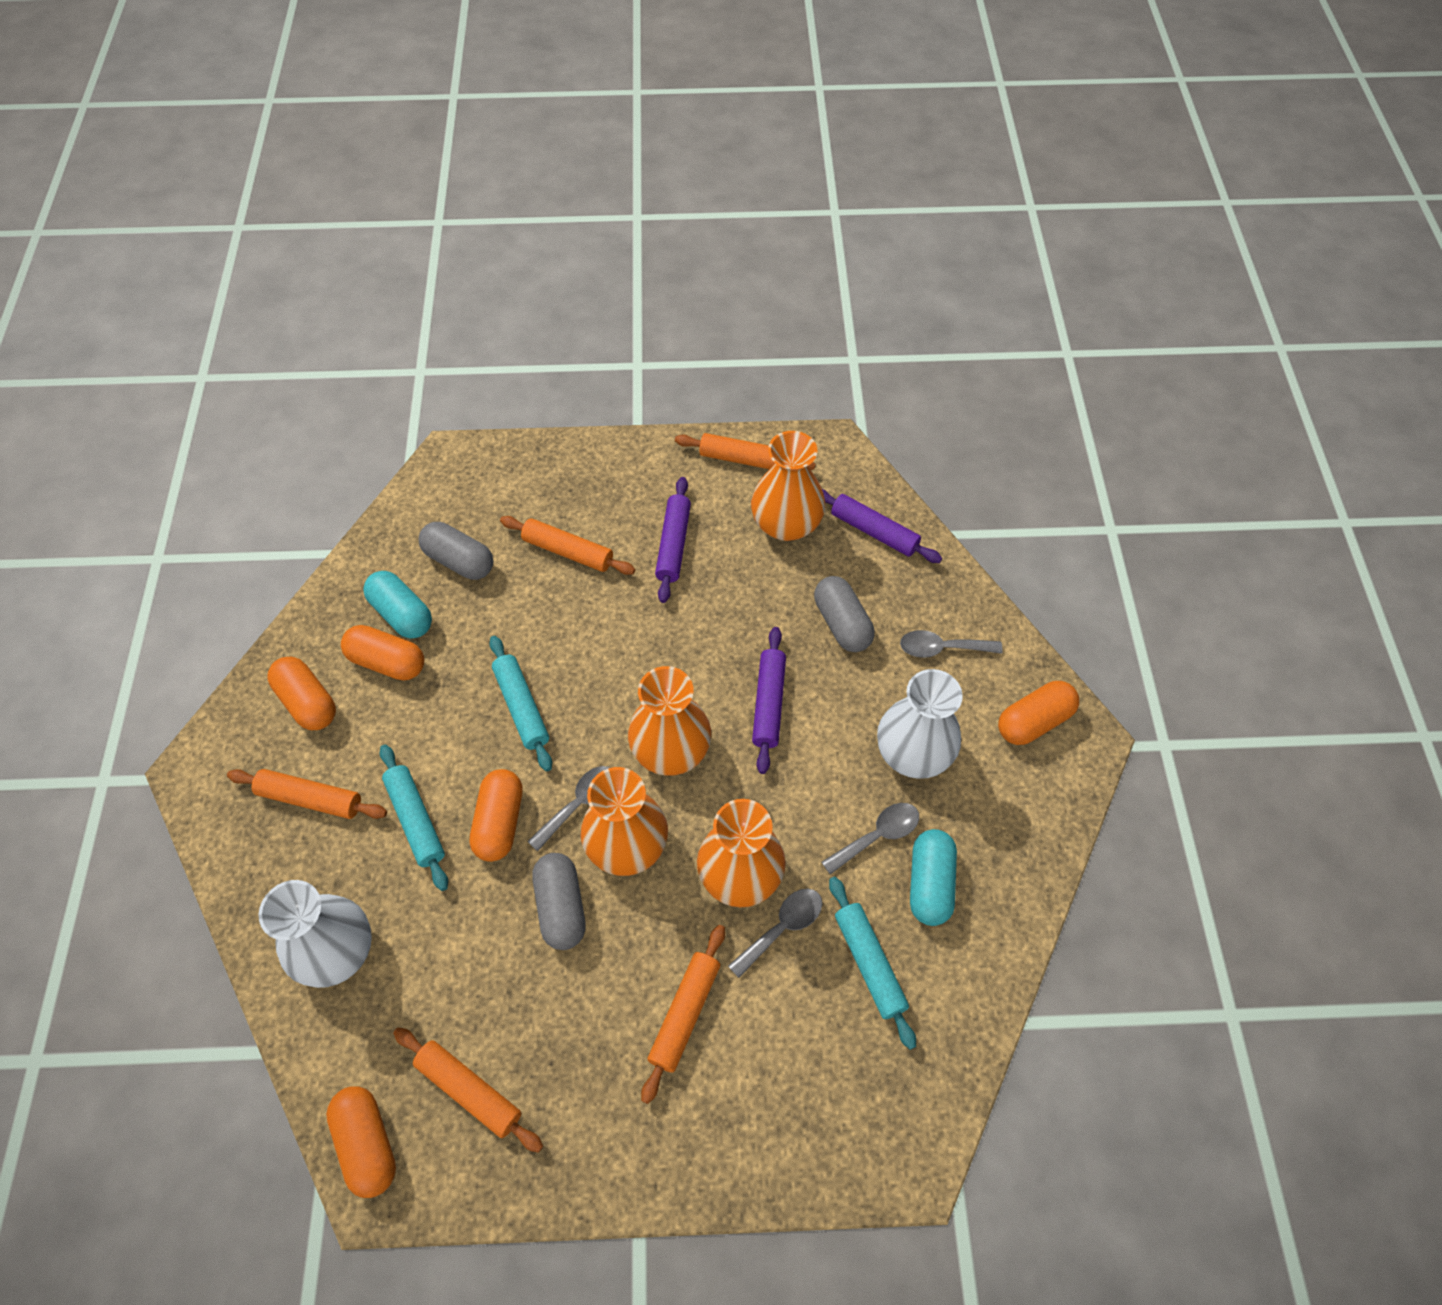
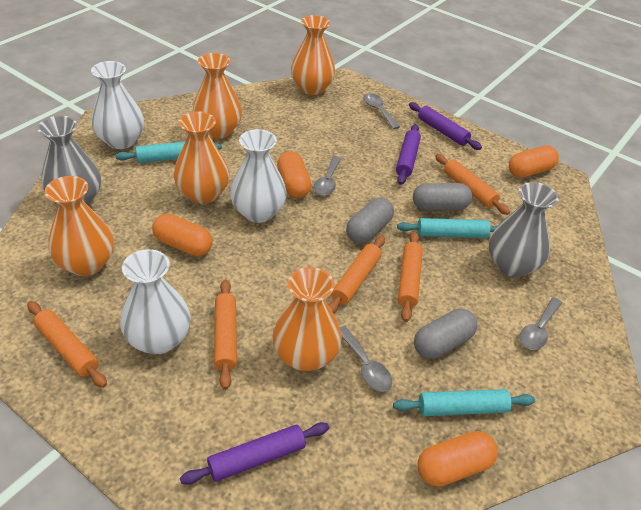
grey vase: 0 -> 2
orange capsule: 5 -> 4
orange vase: 4 -> 5
turquoise capsule: 2 -> 0
white vase: 2 -> 3

